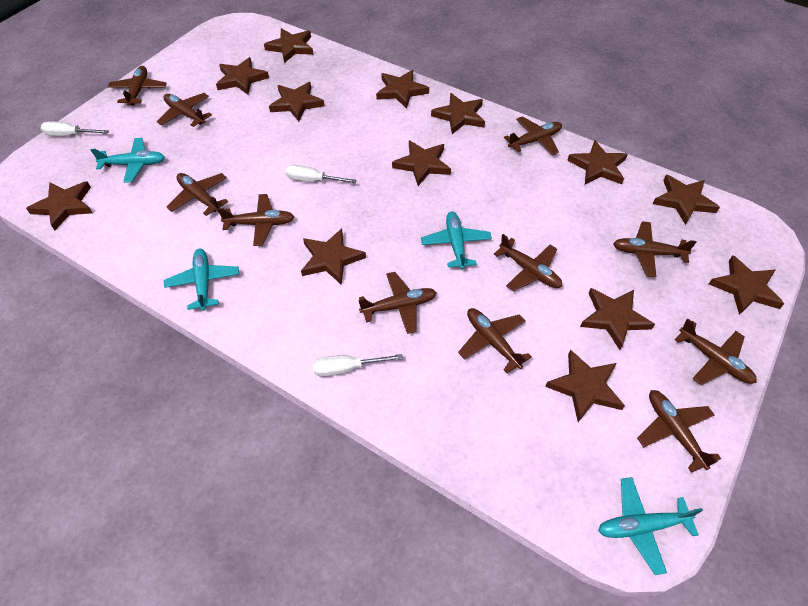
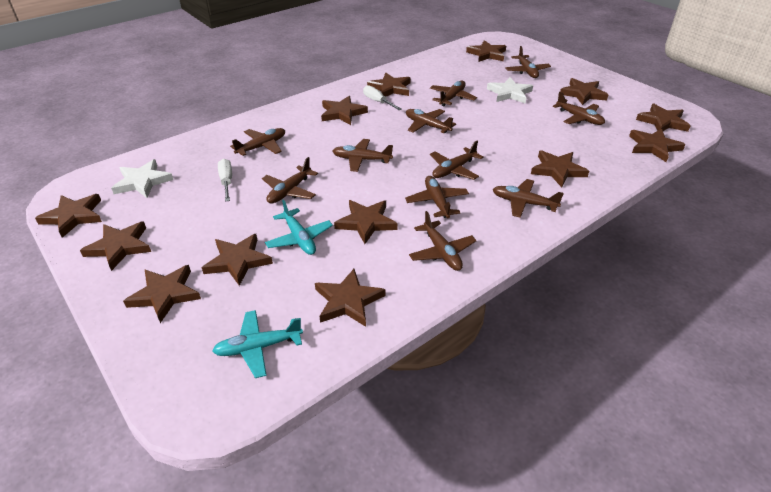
turquoise plane: 4 -> 2
white screwdriver: 3 -> 2
white star: 0 -> 2

